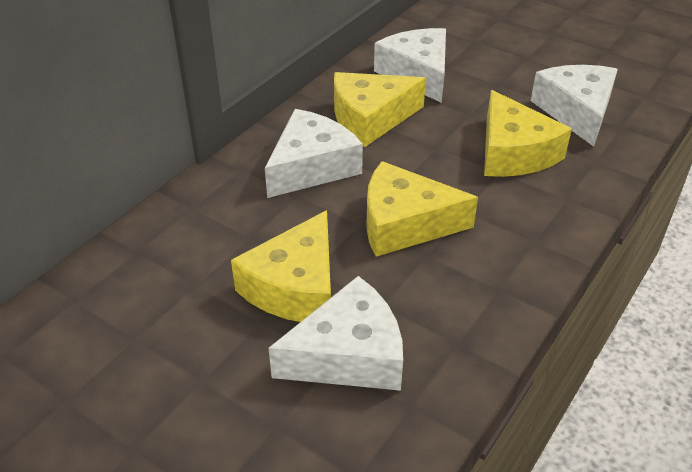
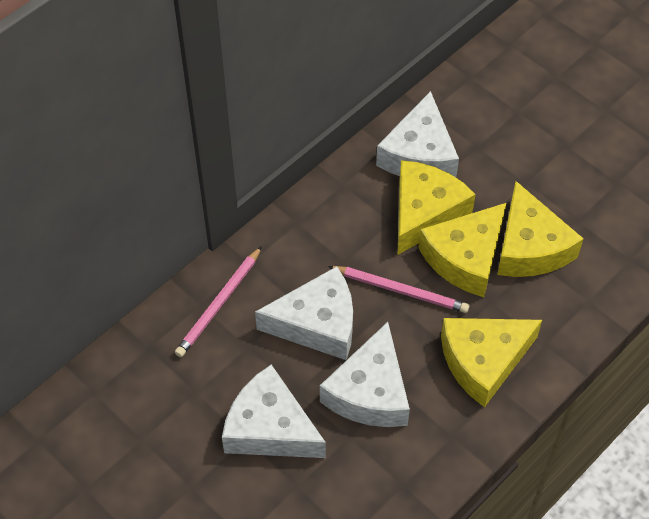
pink pencil: 0 -> 2

